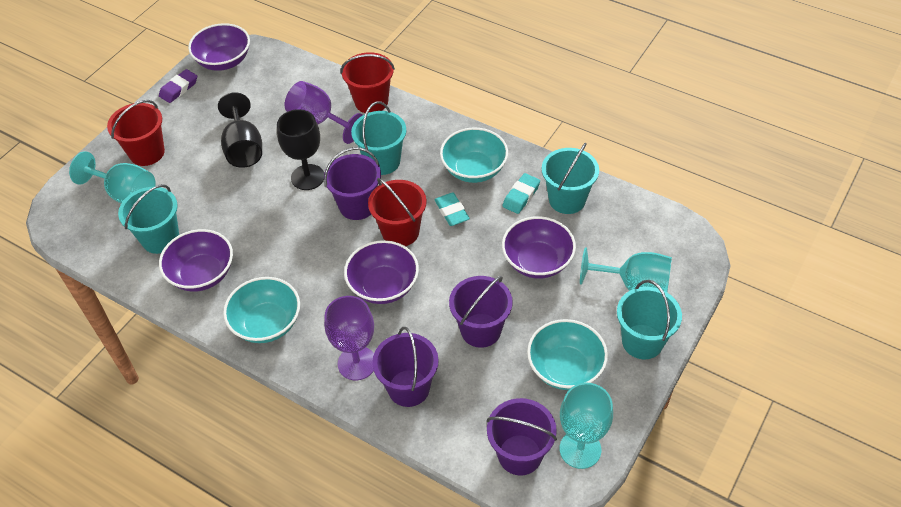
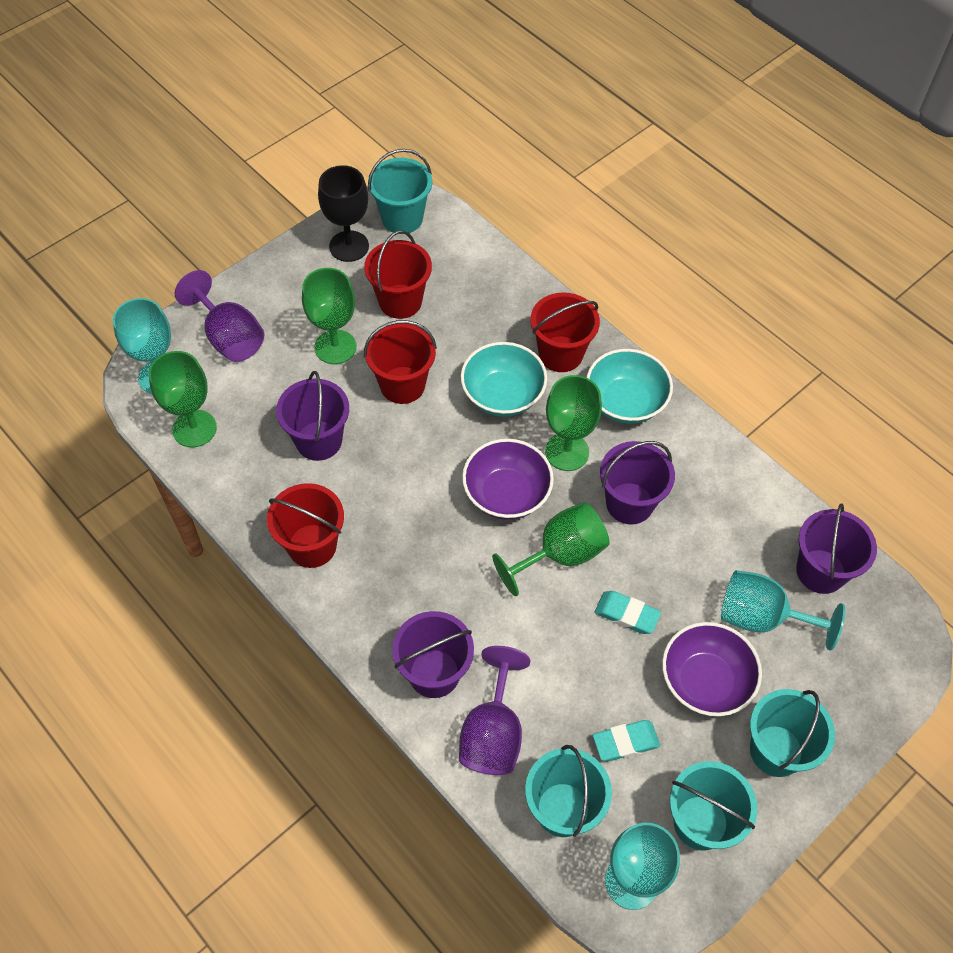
black goblet: 2 -> 1
green goblet: 0 -> 4
purple bowl: 4 -> 2
purple eraser: 1 -> 0
red bucket: 3 -> 4
turquoise bowl: 3 -> 2

